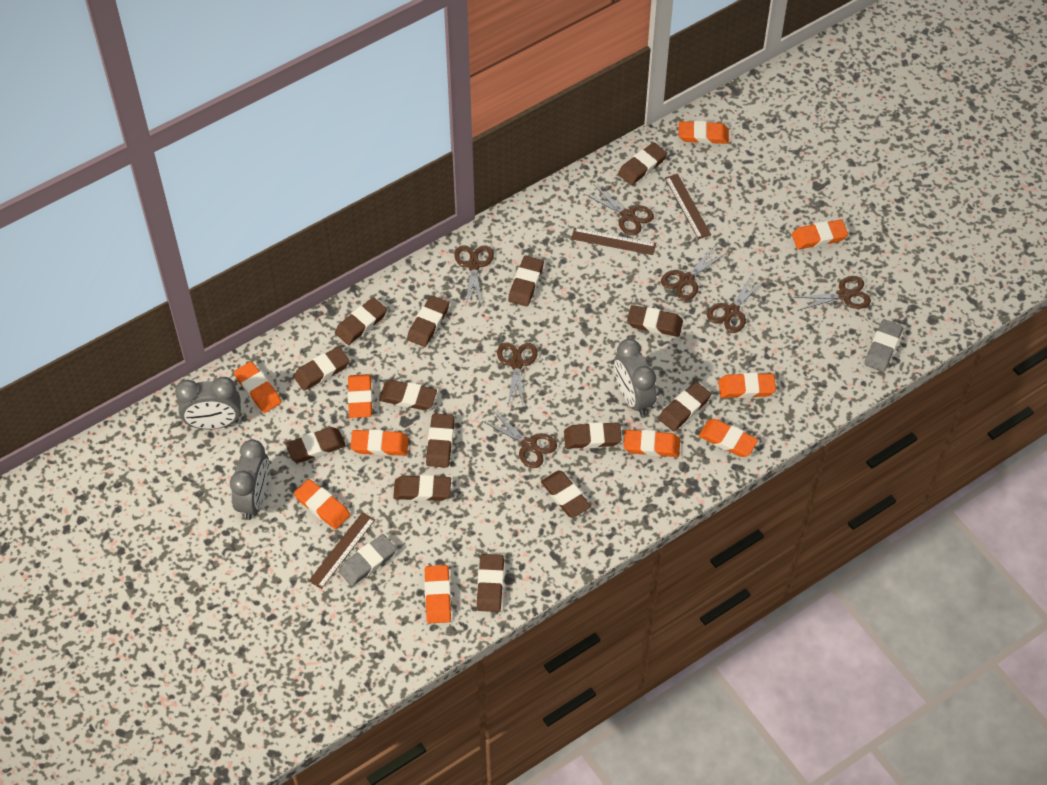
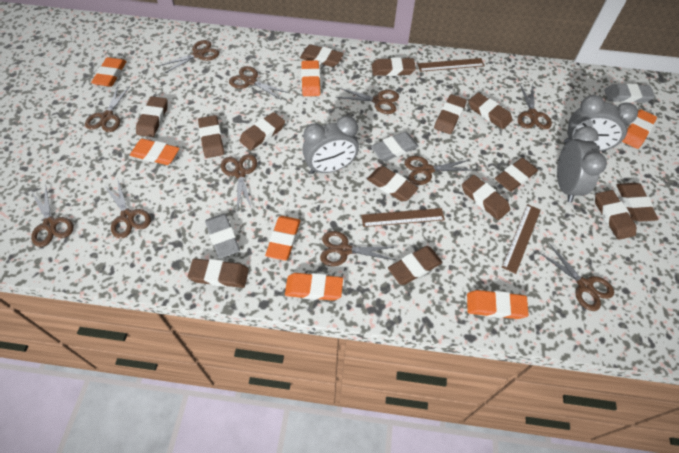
brown scissors: 7 -> 11
grey eraser: 2 -> 3
orange eraser: 10 -> 7

